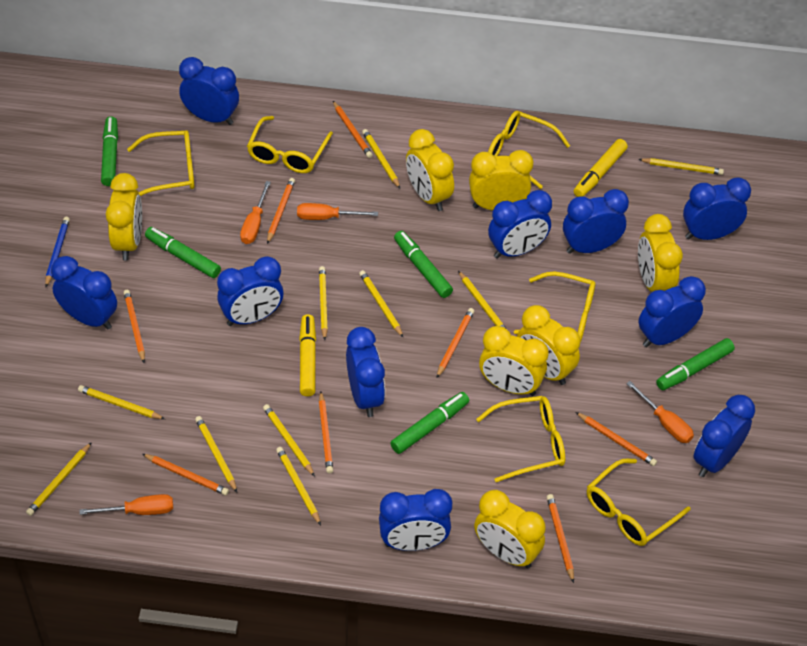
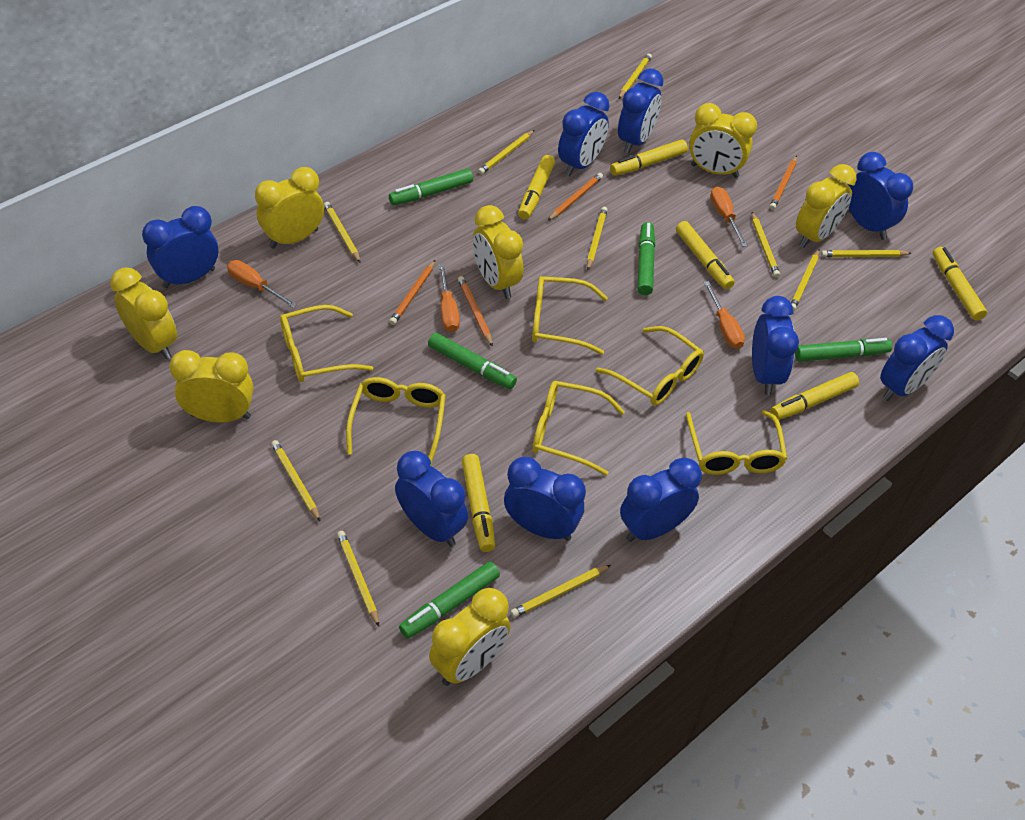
blue clock: 10 -> 9
blue pencil: 1 -> 0
orange pencil: 8 -> 4
yellow marker: 2 -> 6

